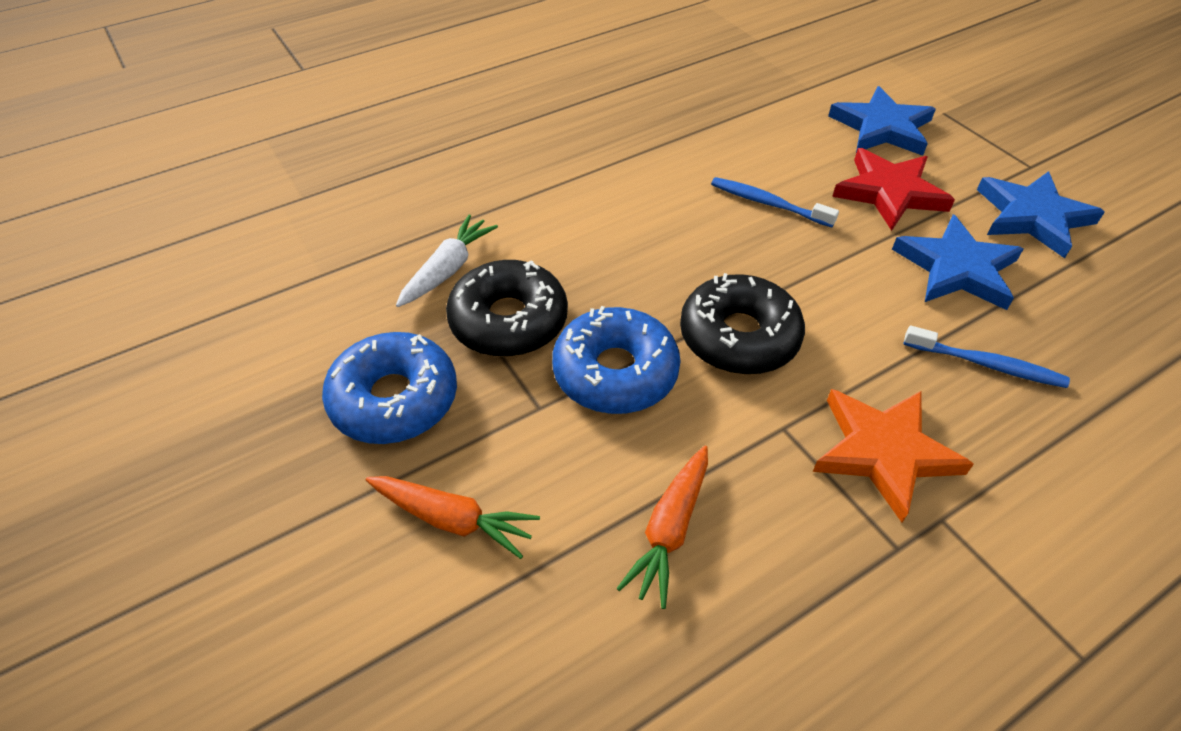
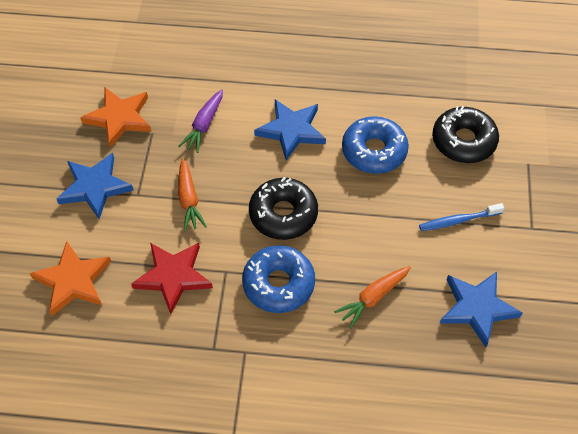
blue toothbrush: 2 -> 1
orange star: 1 -> 2
purple carrot: 0 -> 1
white carrot: 1 -> 0

